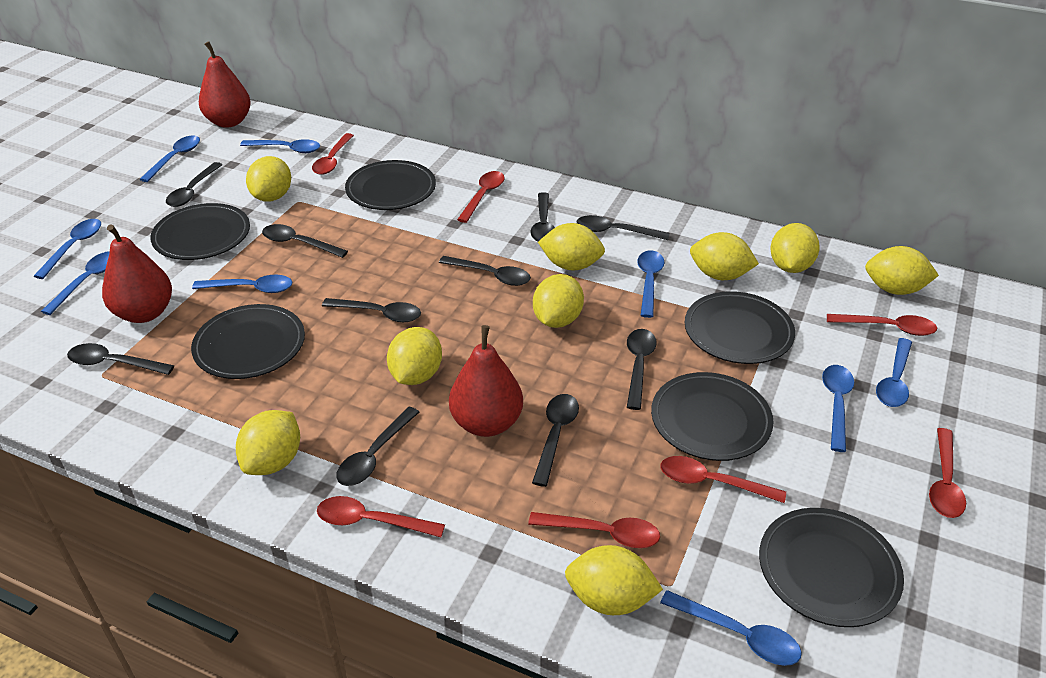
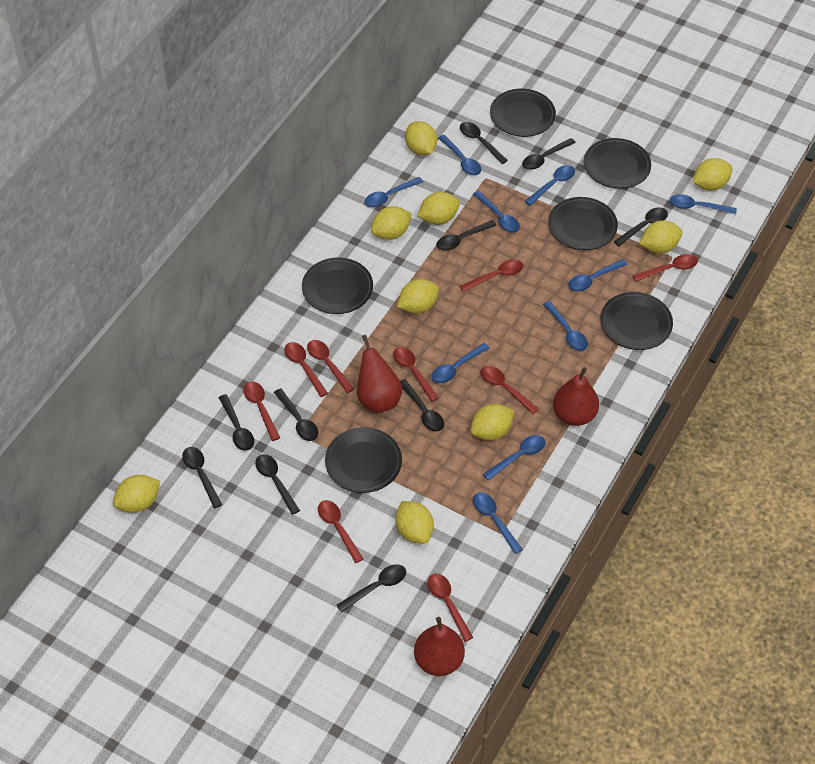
blue spoon: 9 -> 10
red spoon: 7 -> 9

